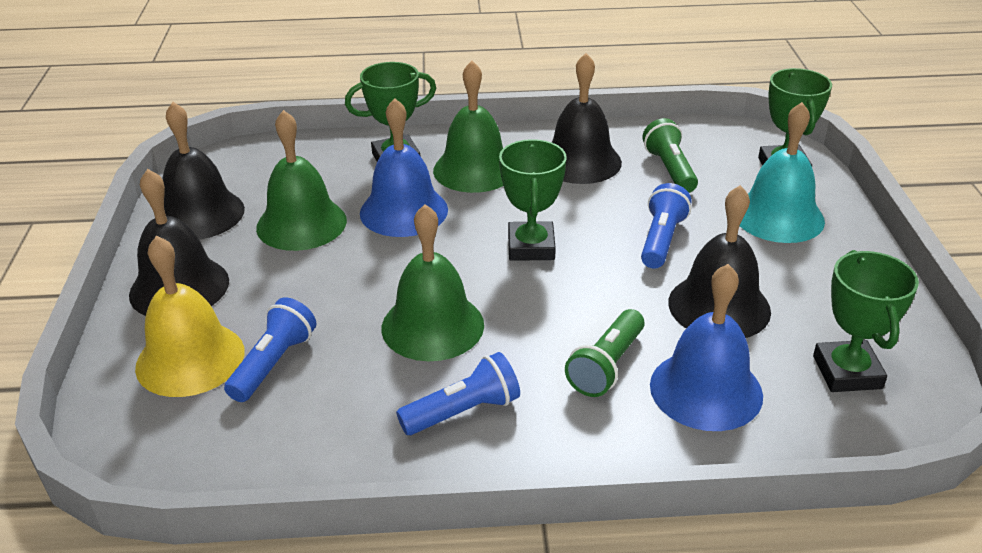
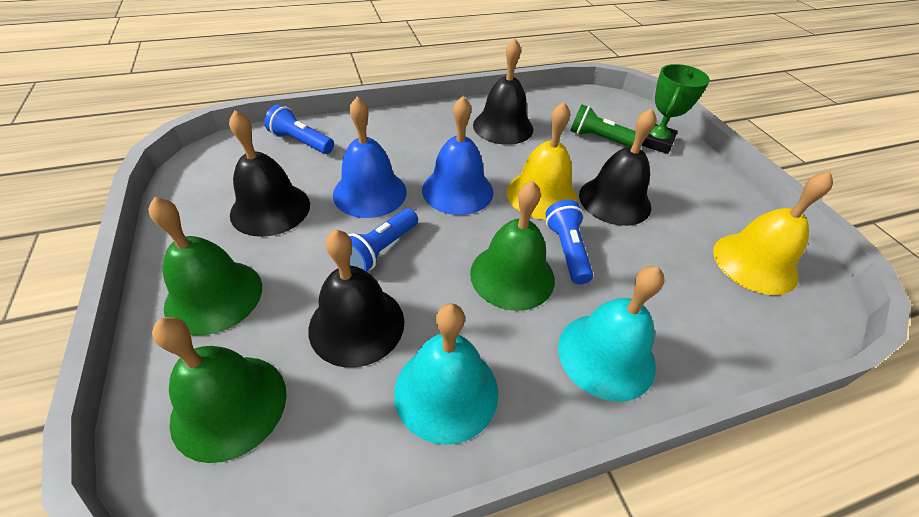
green flashlight: 2 -> 1
green trophy: 4 -> 1
turquoise bell: 1 -> 2
yellow bell: 1 -> 2

